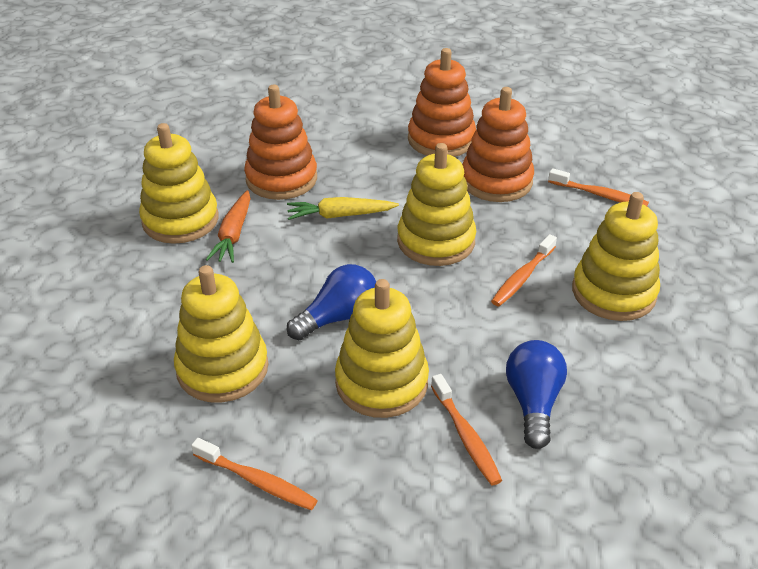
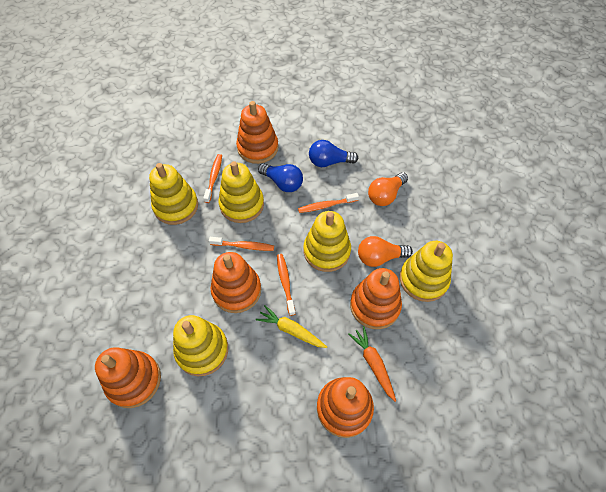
orange light bulb: 0 -> 2
orange stacking toy: 3 -> 5

